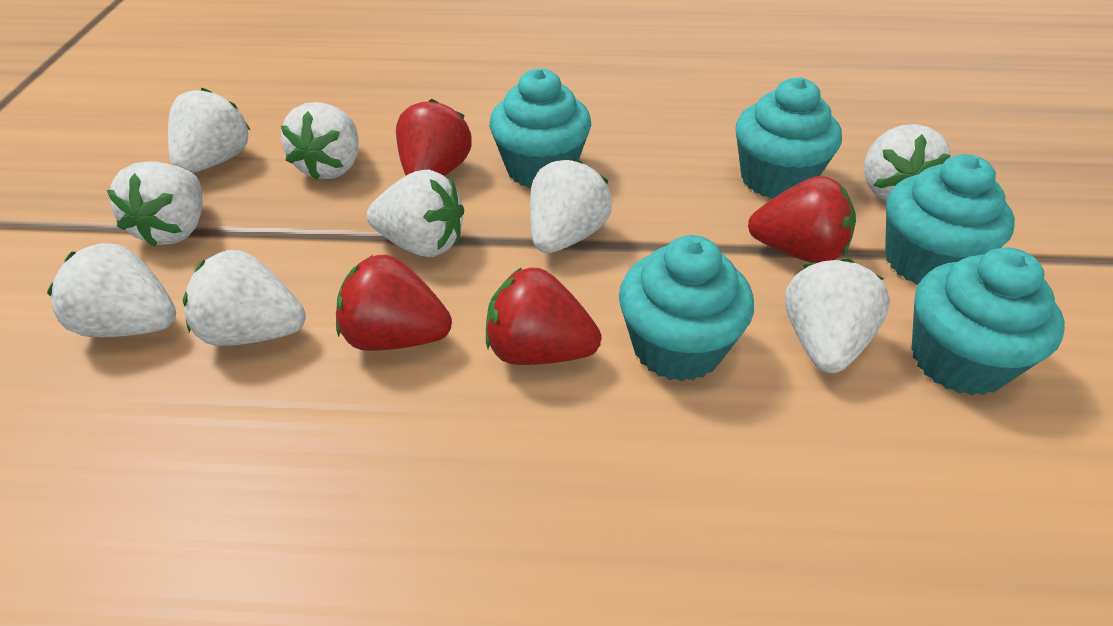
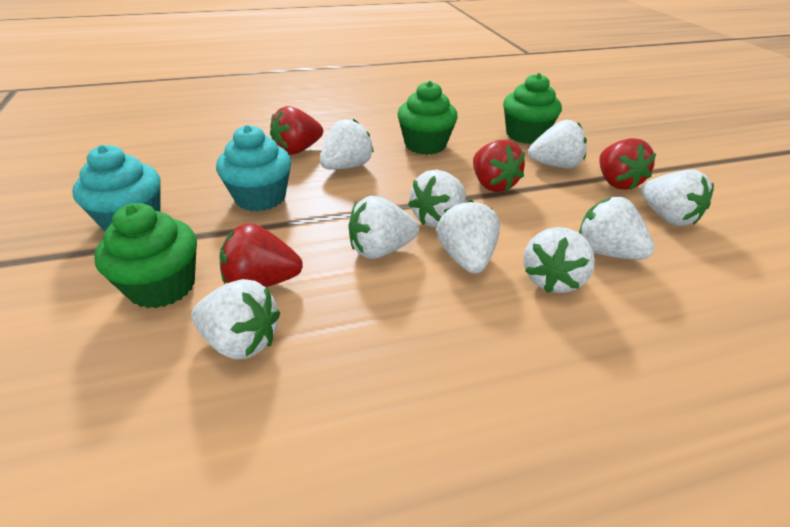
green cupcake: 0 -> 3
turquoise cupcake: 5 -> 2

